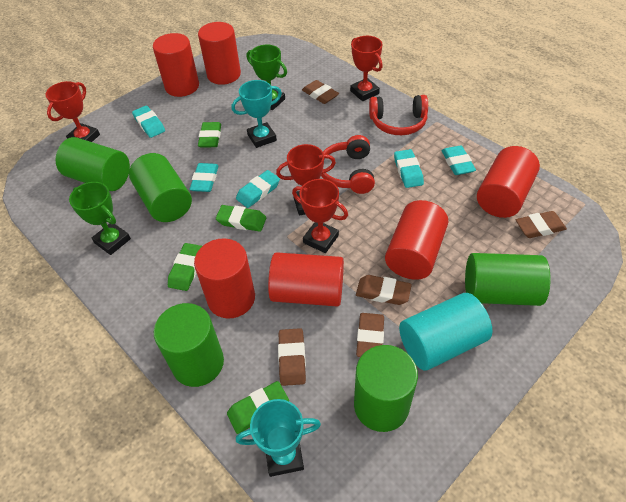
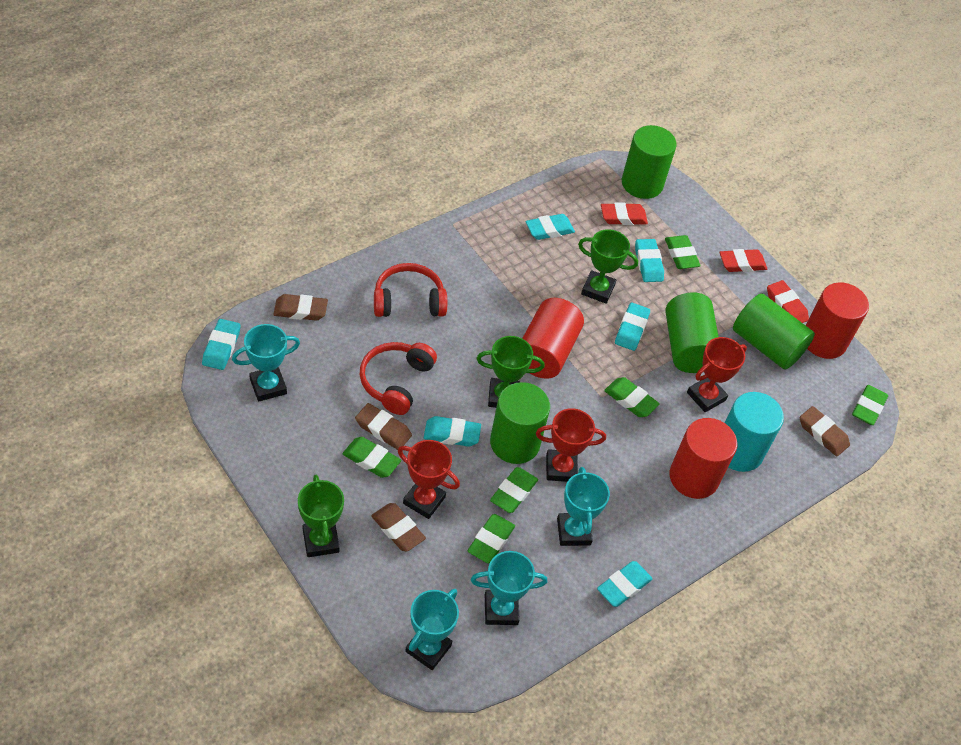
brown eraser: 5 -> 4
green cylinder: 5 -> 4
green eraser: 4 -> 6
green trophy: 2 -> 3
red cylinder: 6 -> 3
red eraser: 0 -> 3
red trophy: 4 -> 3
turquoise eraser: 5 -> 6
turquoise trophy: 2 -> 4

